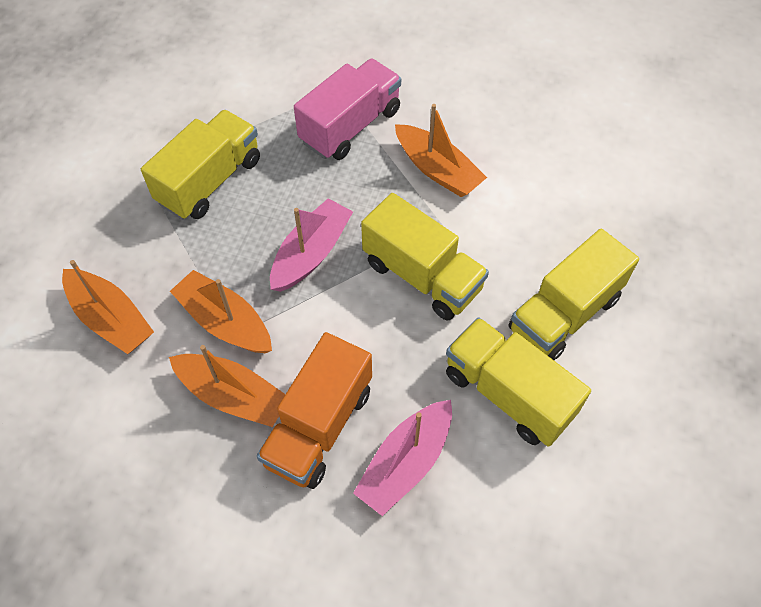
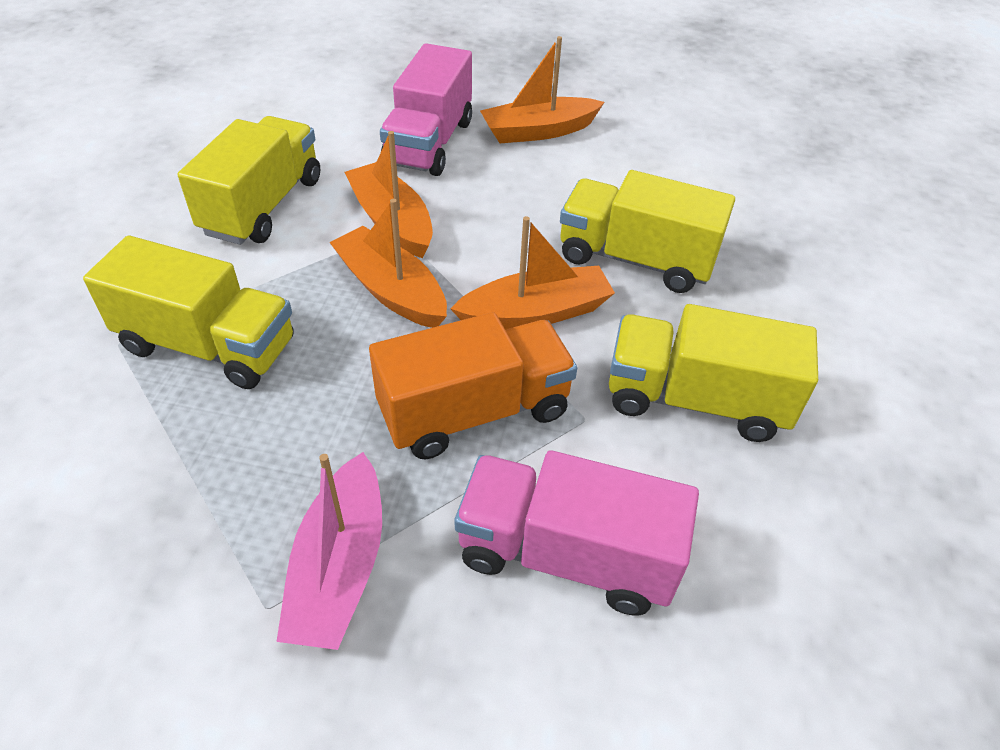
pink boat: 2 -> 1
pink truck: 1 -> 2

